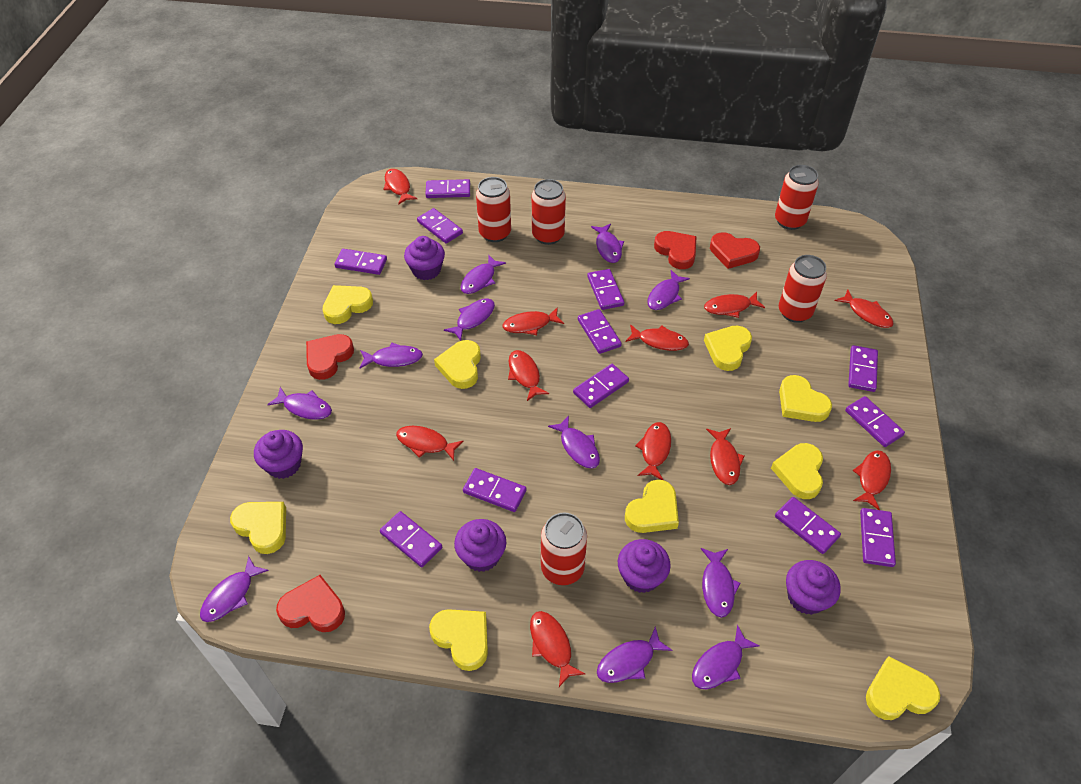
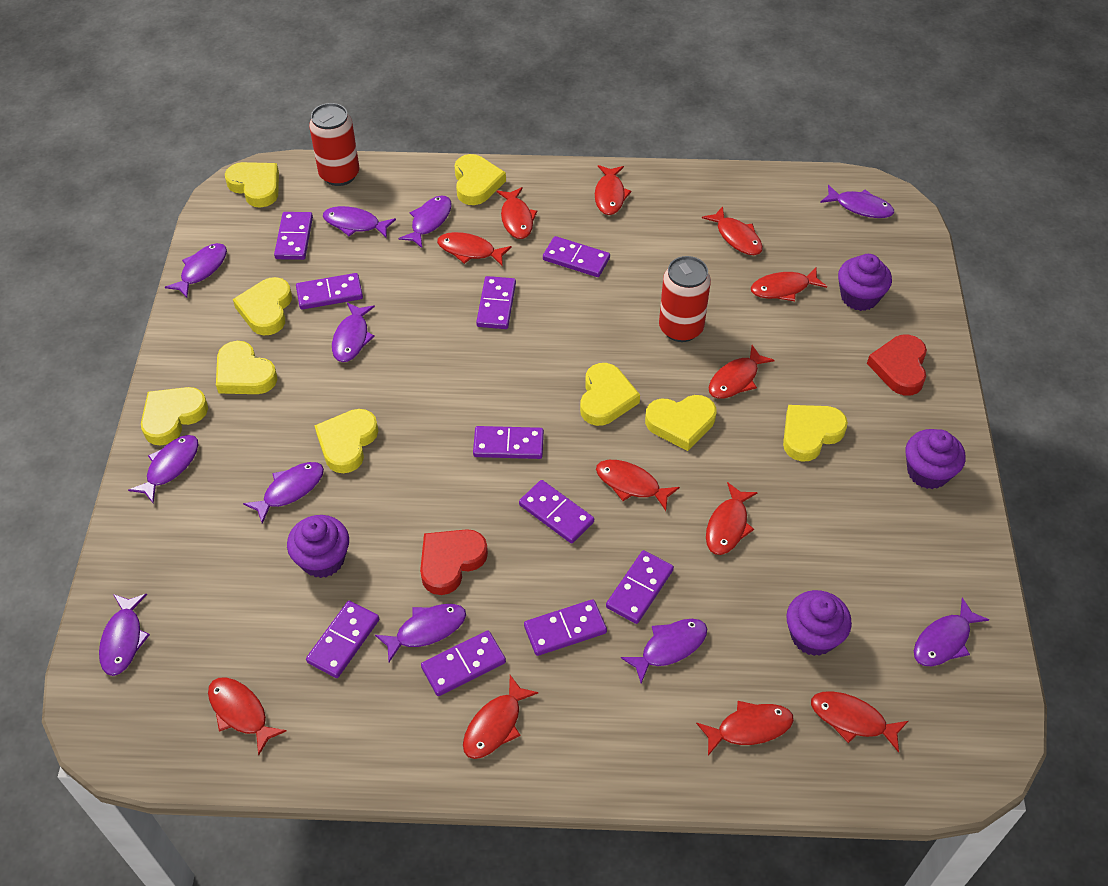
purple cupcake: 5 -> 4
purple domino: 12 -> 10
red can: 5 -> 2
red fish: 11 -> 12
red heart: 4 -> 2

